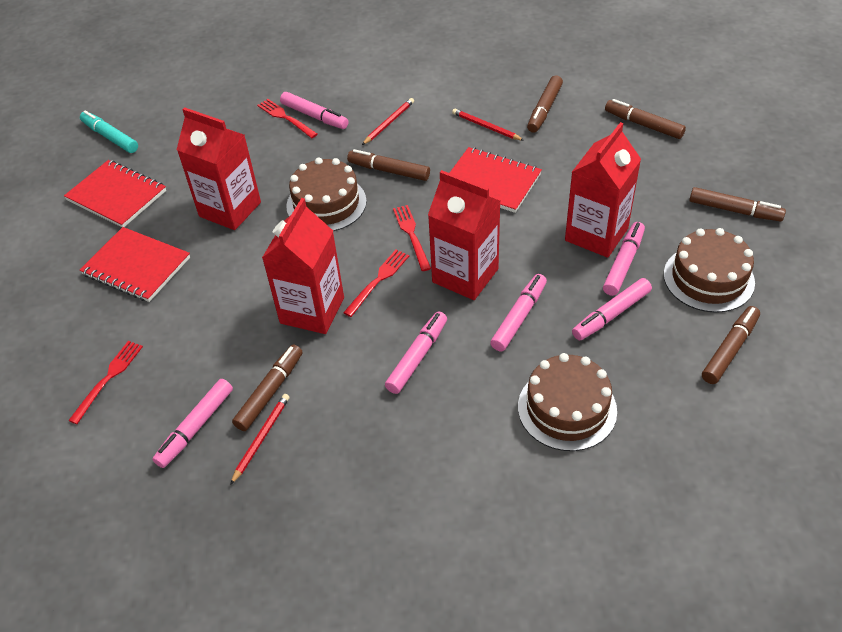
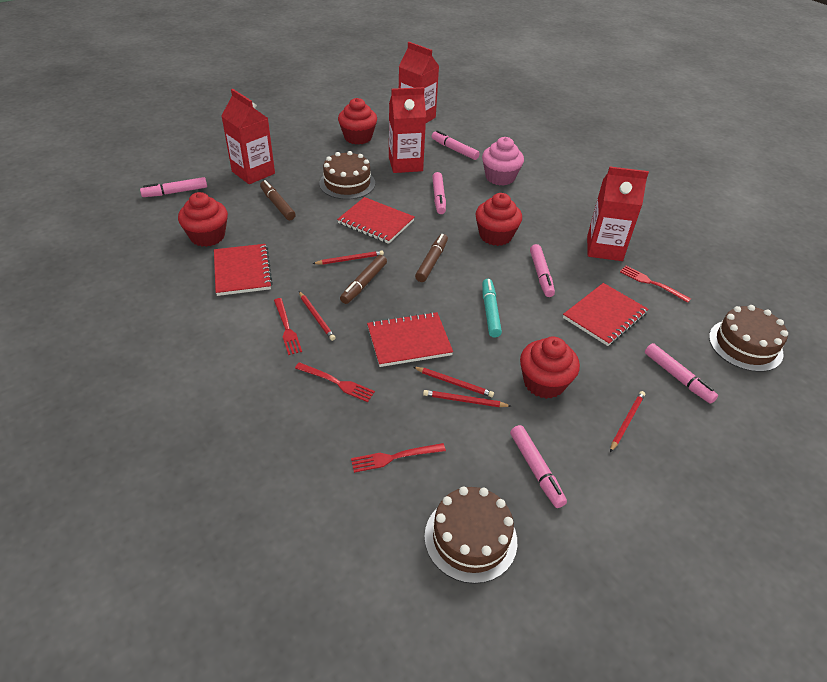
brown marker: 6 -> 3
pink cupcake: 0 -> 1
red cupcake: 0 -> 4
red notebook: 3 -> 4
red pencil: 3 -> 5

